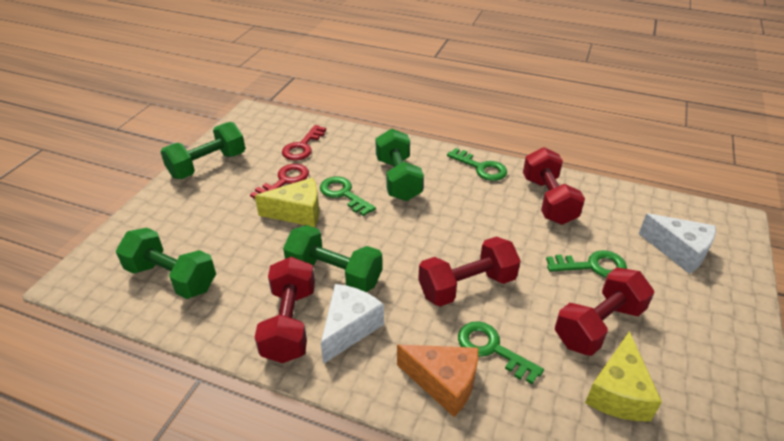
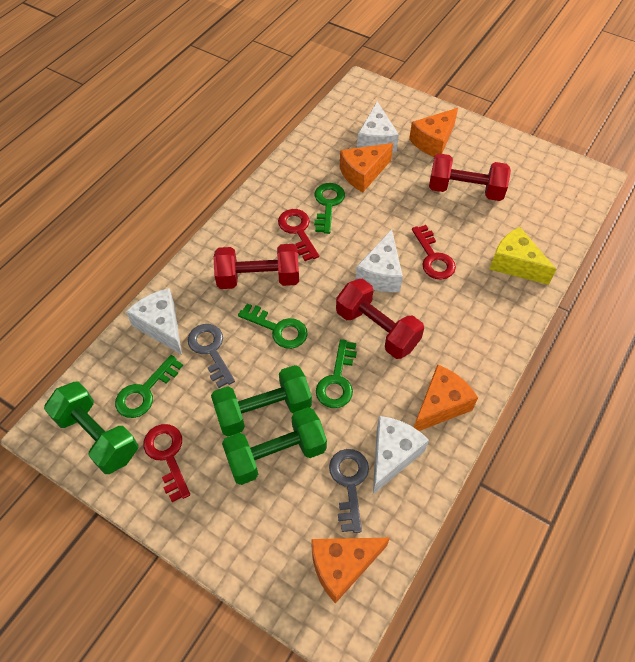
green dumbbell: 4 -> 3
grey key: 0 -> 2
orange cheese: 1 -> 4
red dumbbell: 4 -> 3
red key: 2 -> 3
white cheese: 2 -> 4
yellow cheese: 2 -> 1

